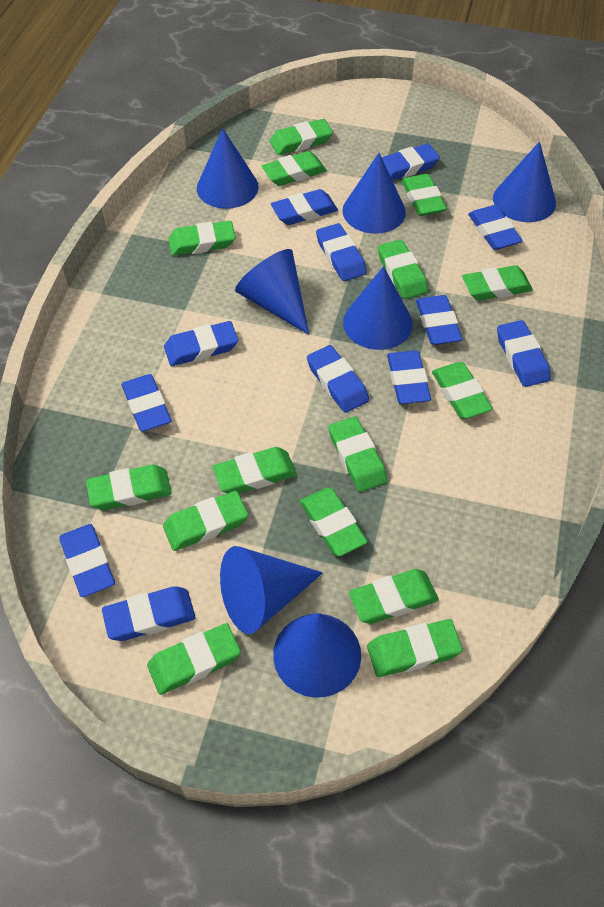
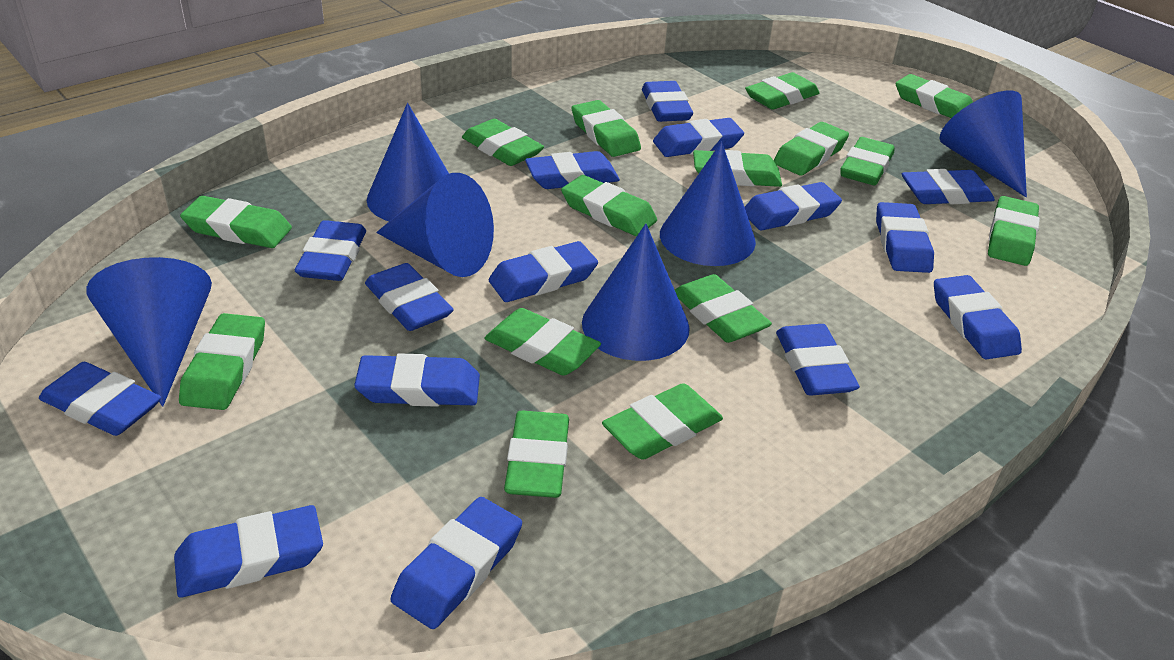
blue cone: 7 -> 6
blue eraser: 12 -> 15

